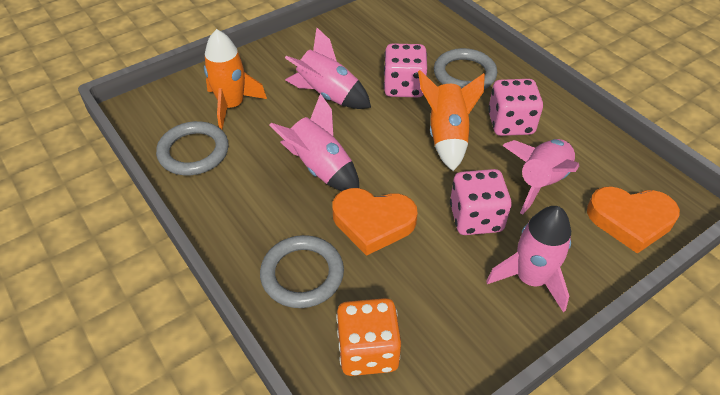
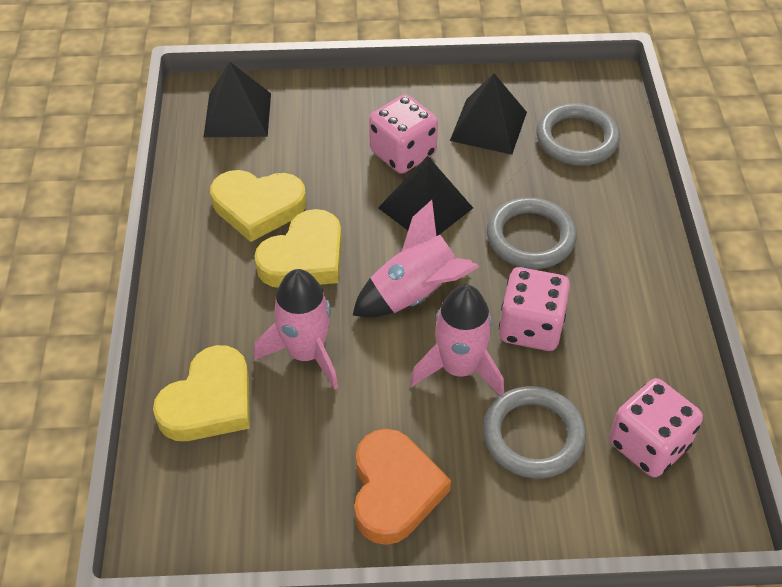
black pyramid: 0 -> 3
orange dice: 1 -> 0
orange heart: 2 -> 1
orange rocket: 2 -> 0
pink rocket: 4 -> 3
yellow heart: 0 -> 3

